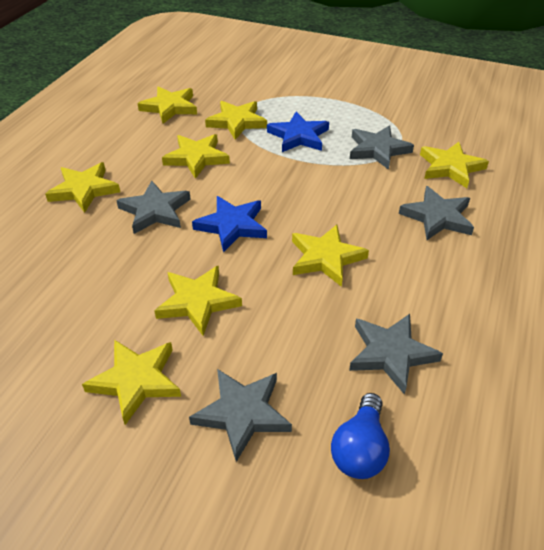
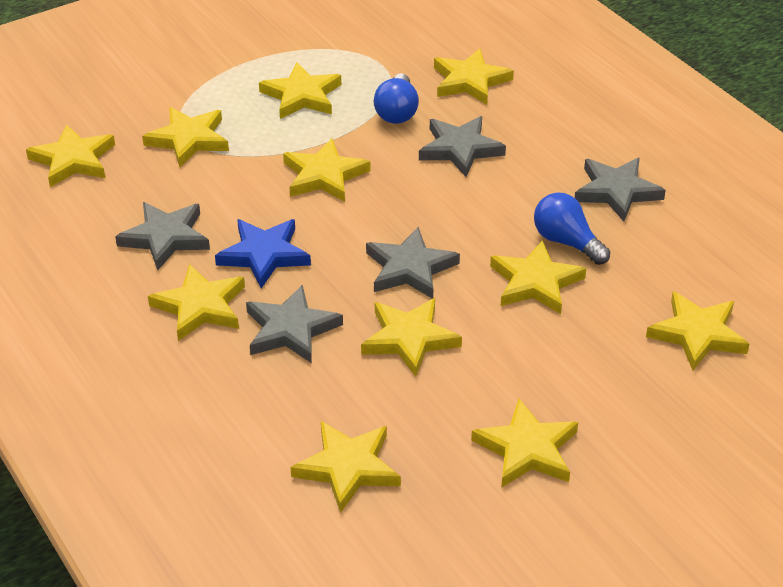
blue light bulb: 1 -> 2
blue star: 2 -> 1
yellow star: 8 -> 11

